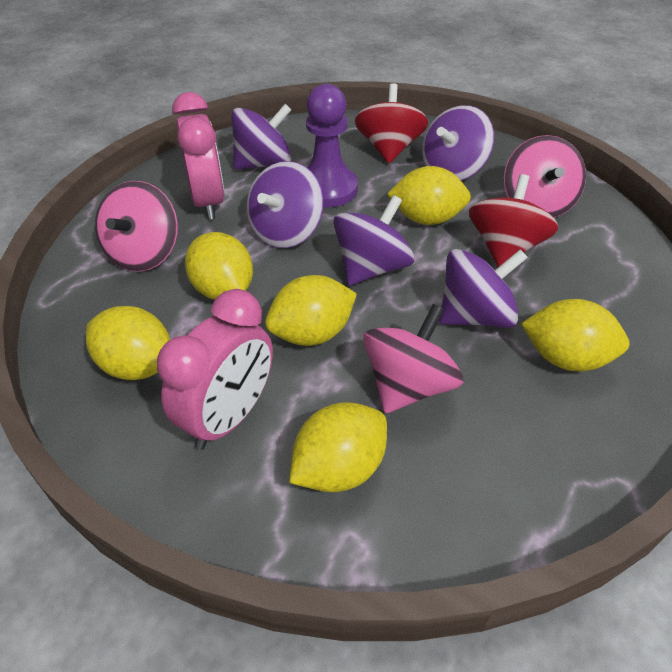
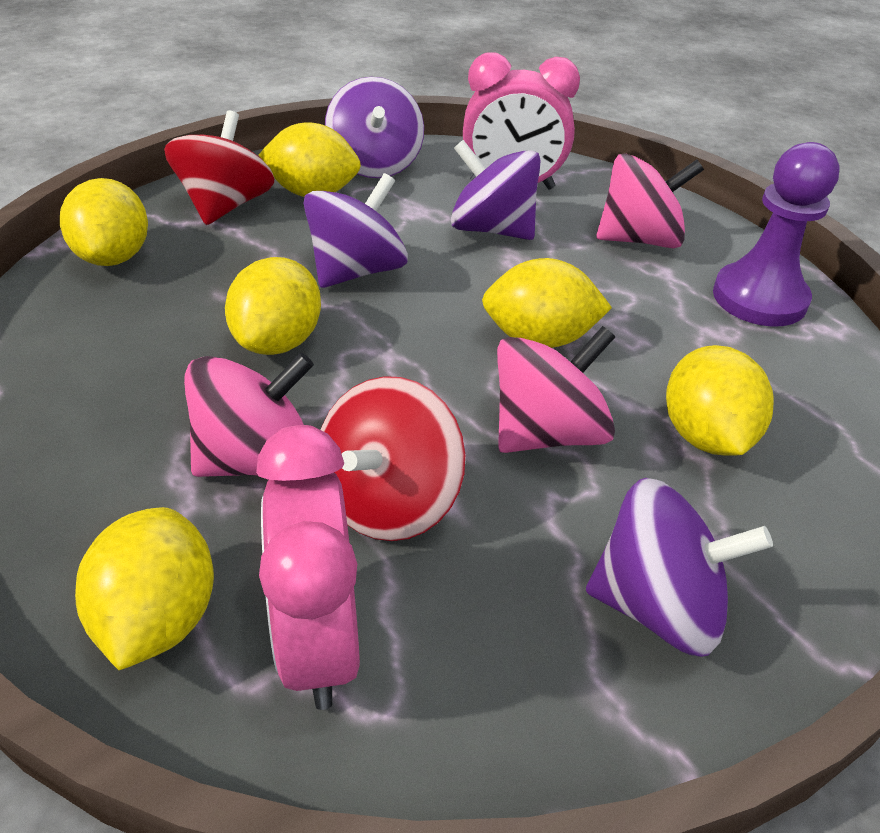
purple spinning top: 5 -> 4

